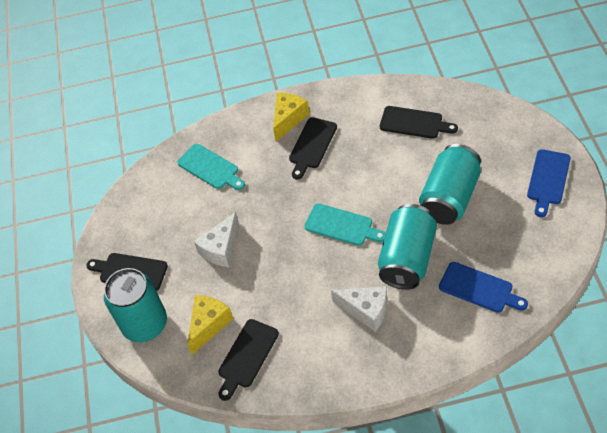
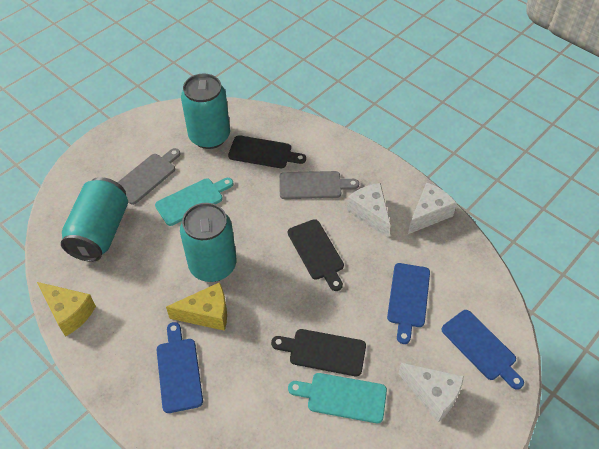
black cutting board: 4 -> 3
blue cutting board: 2 -> 3
grey cutting board: 0 -> 2
white cheese: 2 -> 3

